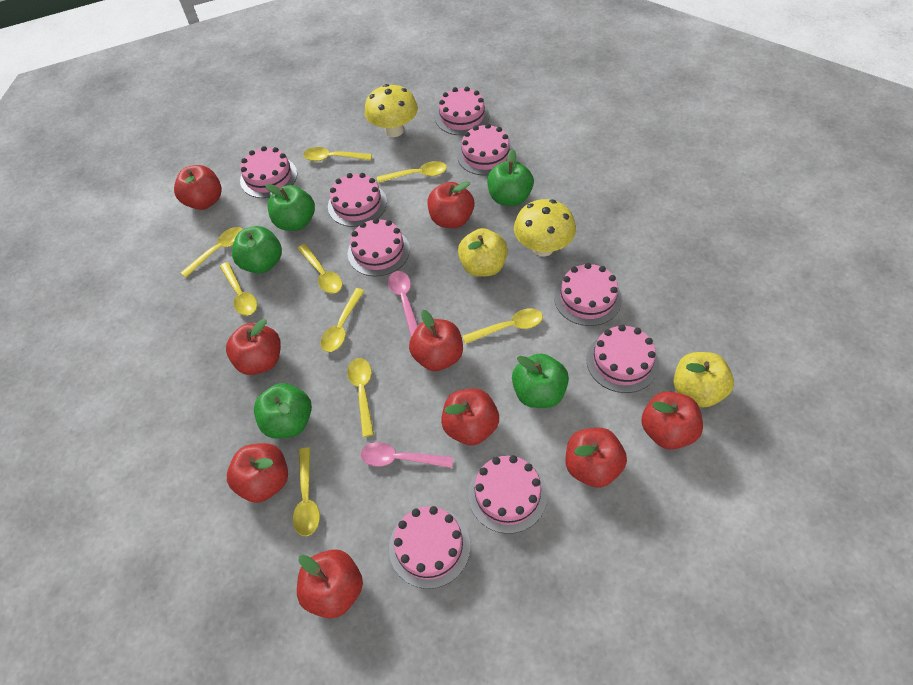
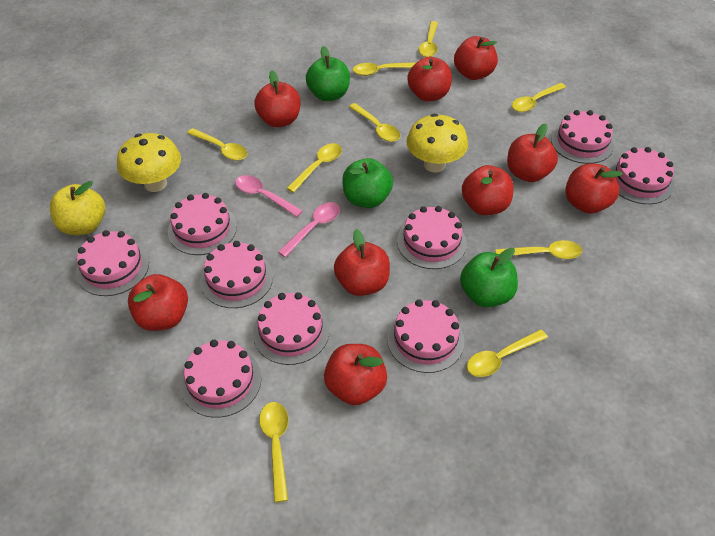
green apple: 5 -> 3
yellow apple: 2 -> 1

